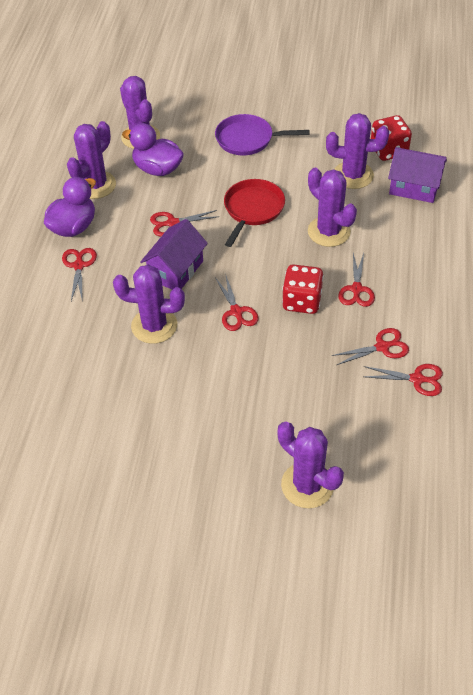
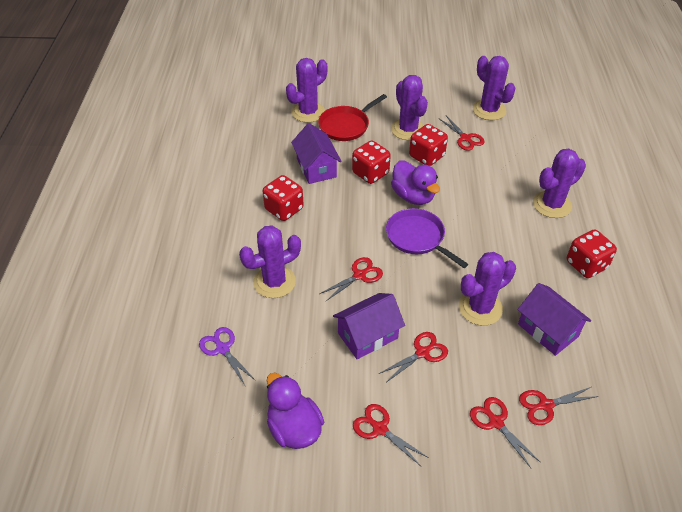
purple house: 2 -> 3
purple scissors: 0 -> 1
red dice: 2 -> 4

